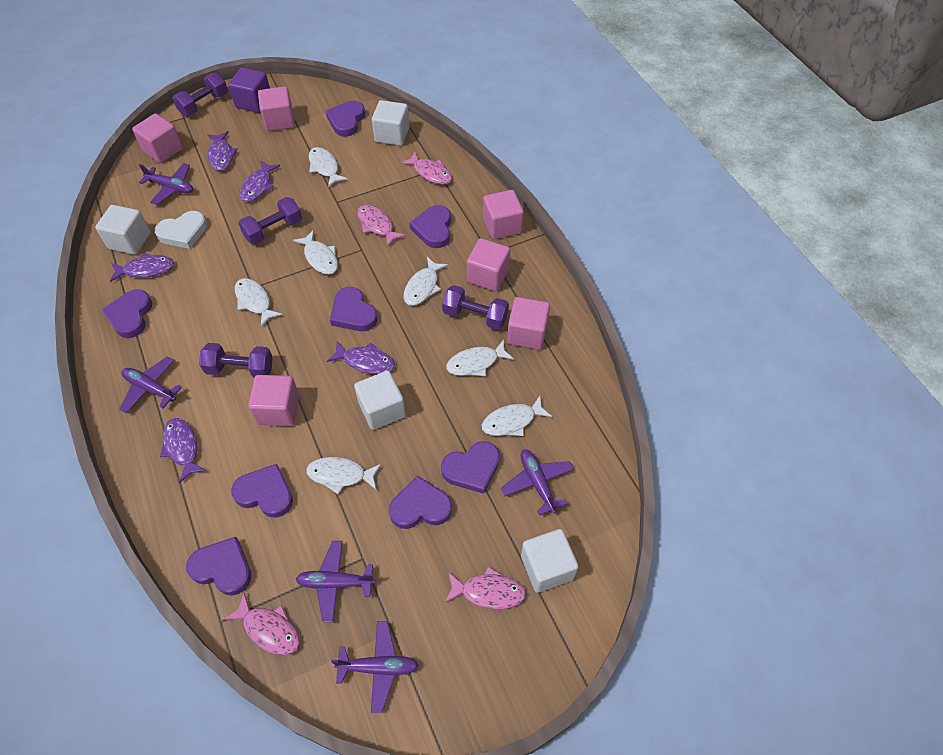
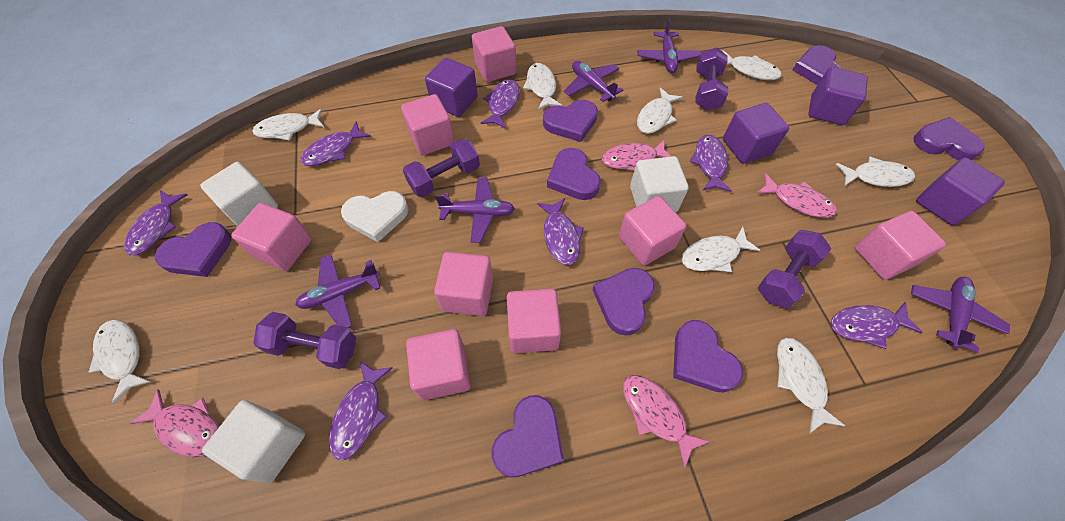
pink cube: 6 -> 8
purple cube: 1 -> 4
purple fish: 5 -> 7
white cube: 4 -> 3
white fish: 7 -> 8

